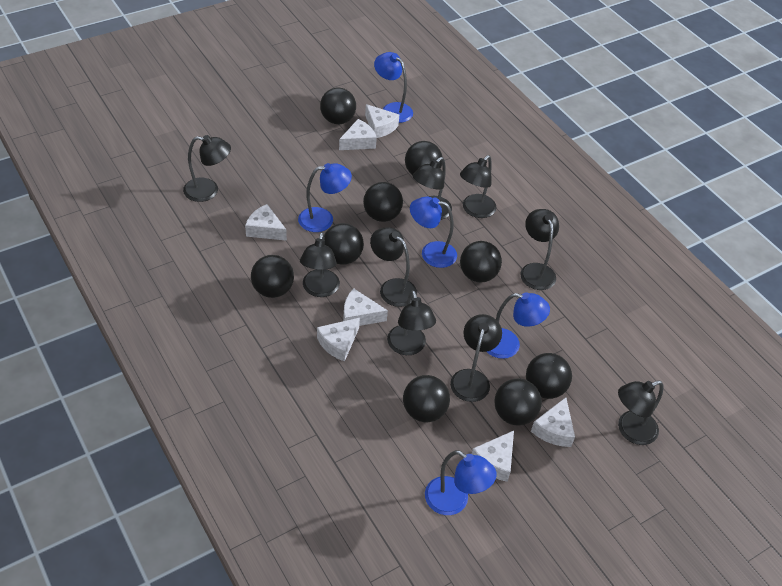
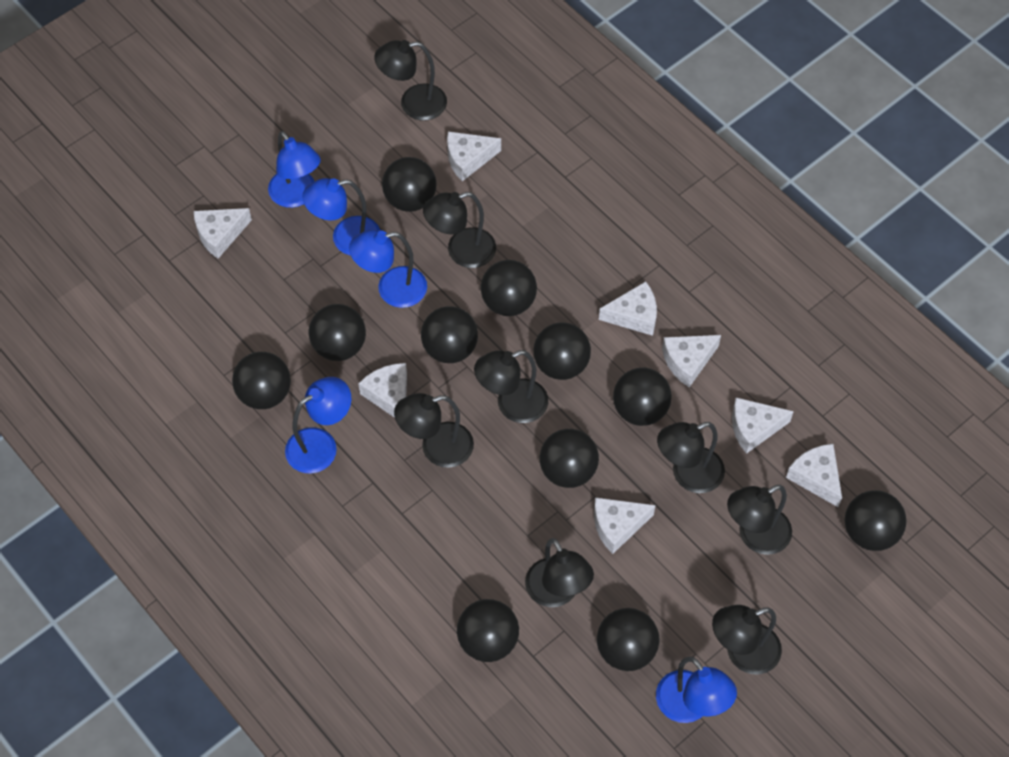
black ball: 9 -> 11
black lamp: 9 -> 8
white cheese: 7 -> 8

